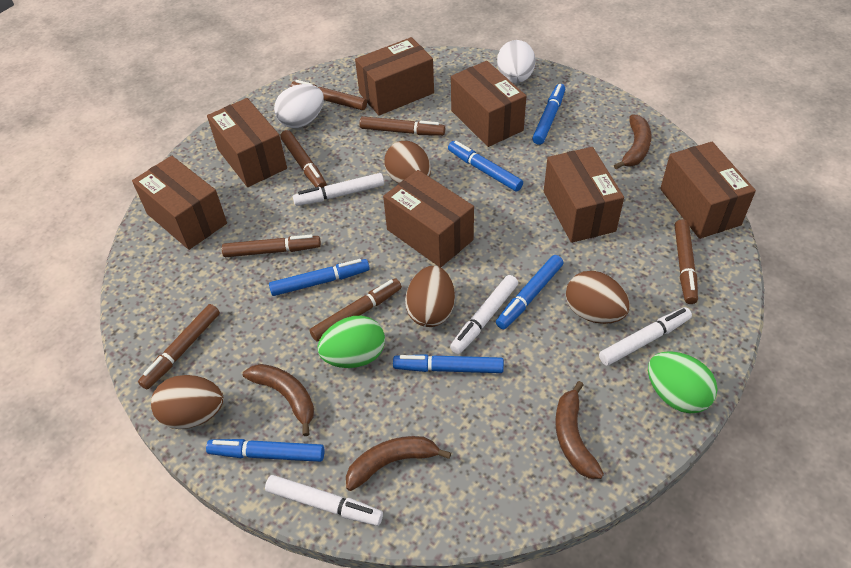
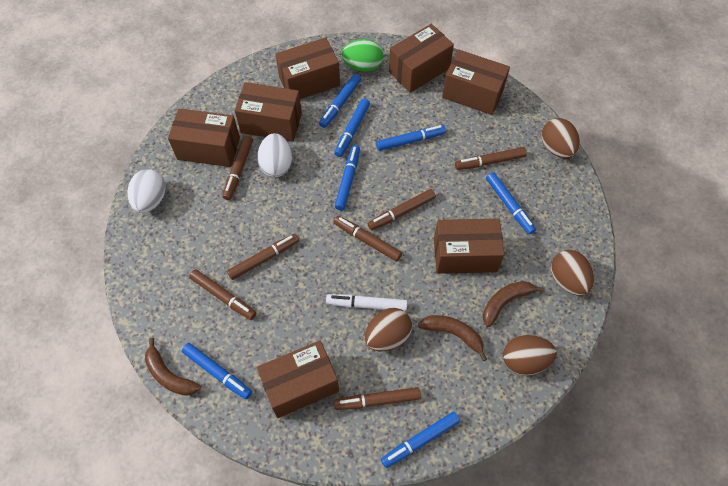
blue marker: 6 -> 7
brown banana: 4 -> 3
green egg: 2 -> 1
white marker: 4 -> 1

